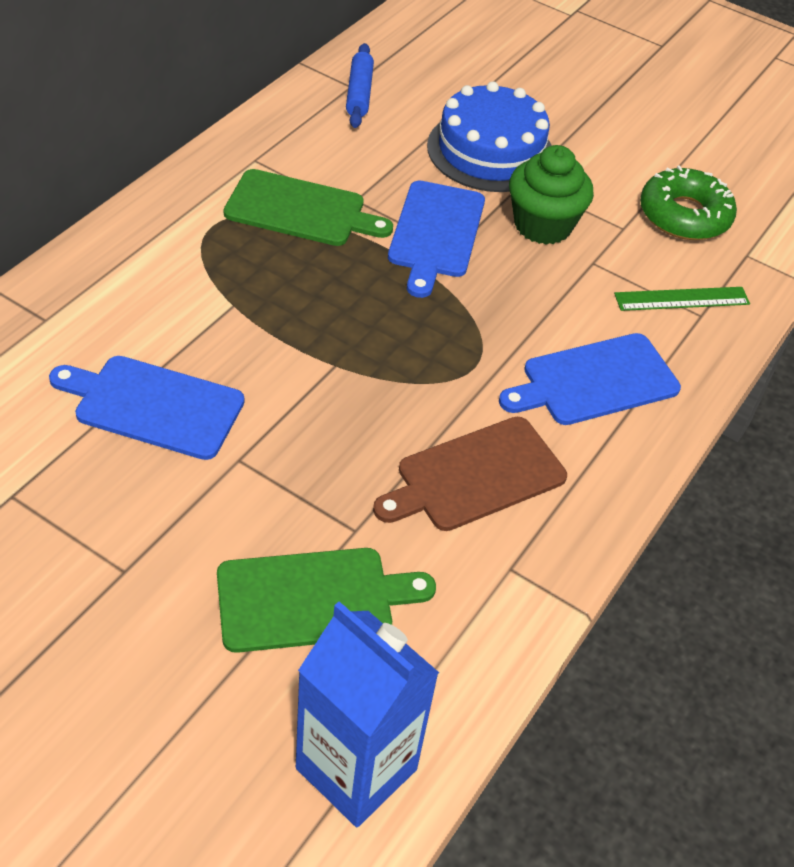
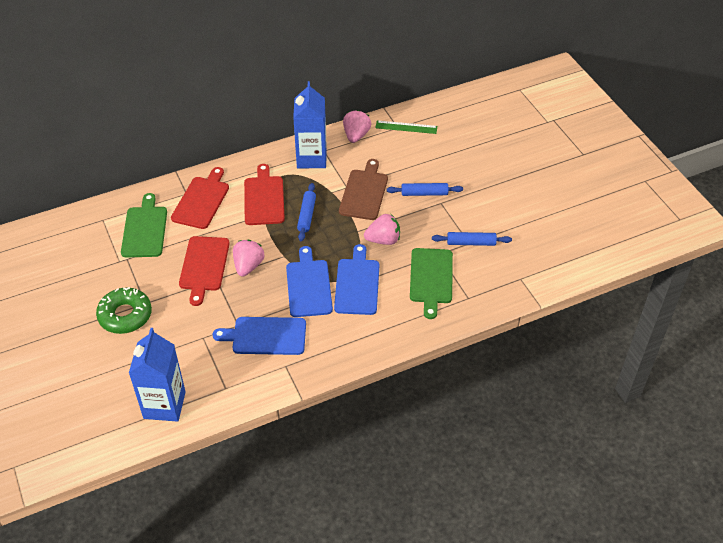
blue cake: 1 -> 0
blue carton: 1 -> 2
blue rolling pin: 1 -> 3
green cupcake: 1 -> 0
pink strawberry: 0 -> 3
red cutting board: 0 -> 3

